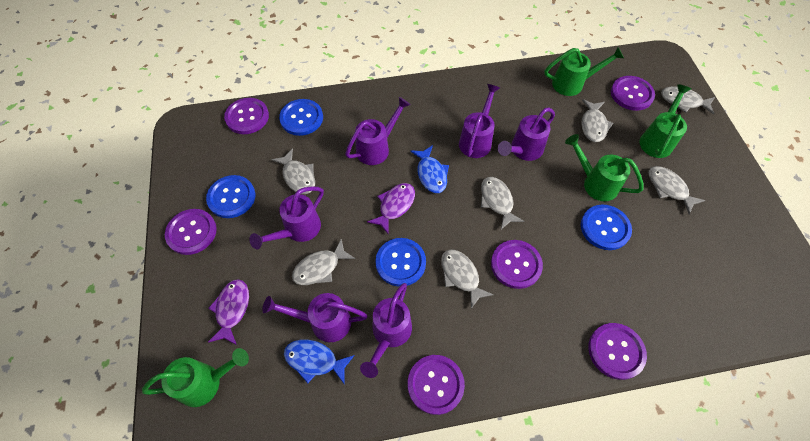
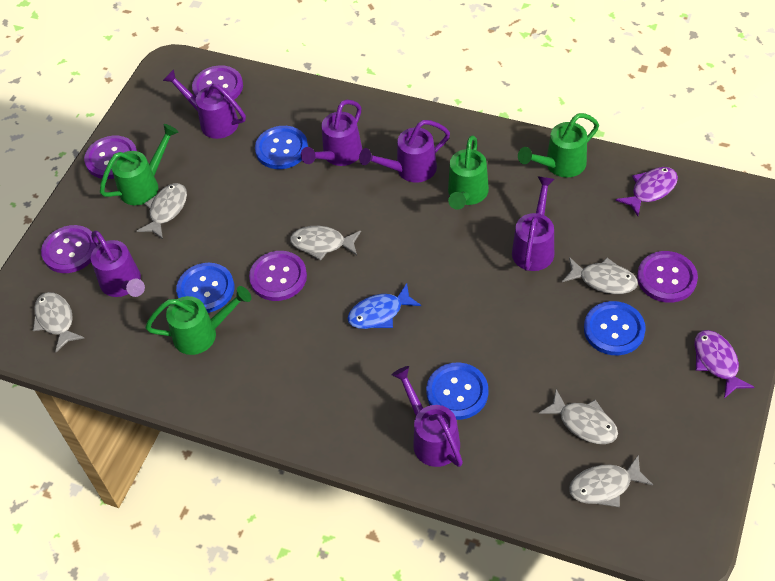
blue fish: 2 -> 1
grey fish: 7 -> 6
purple button: 6 -> 5

